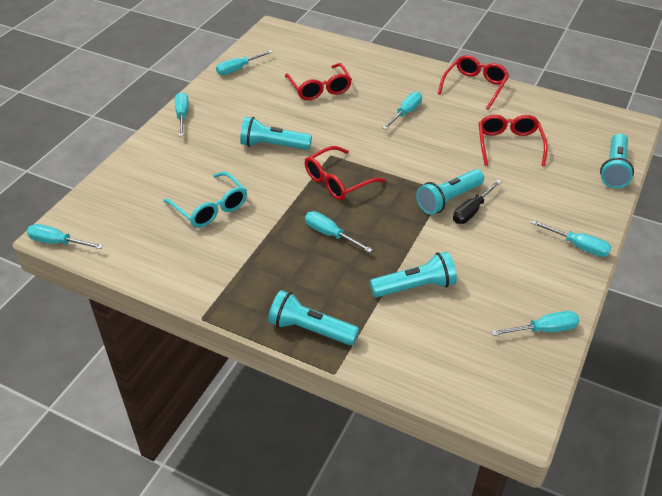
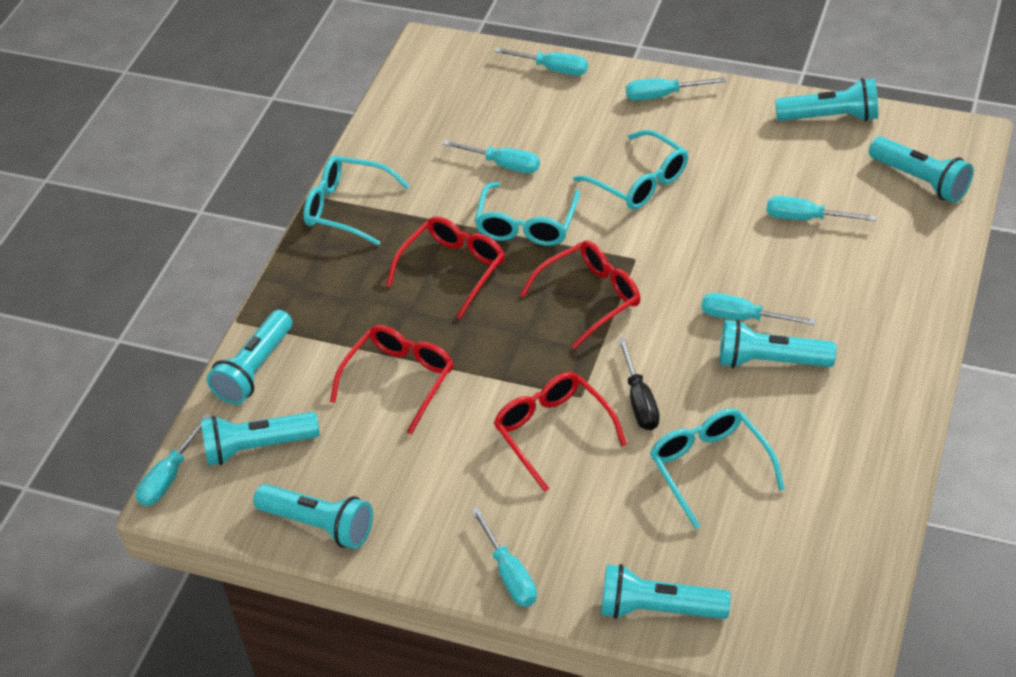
turquoise flashlight: 5 -> 7
turquoise glasses: 1 -> 4

